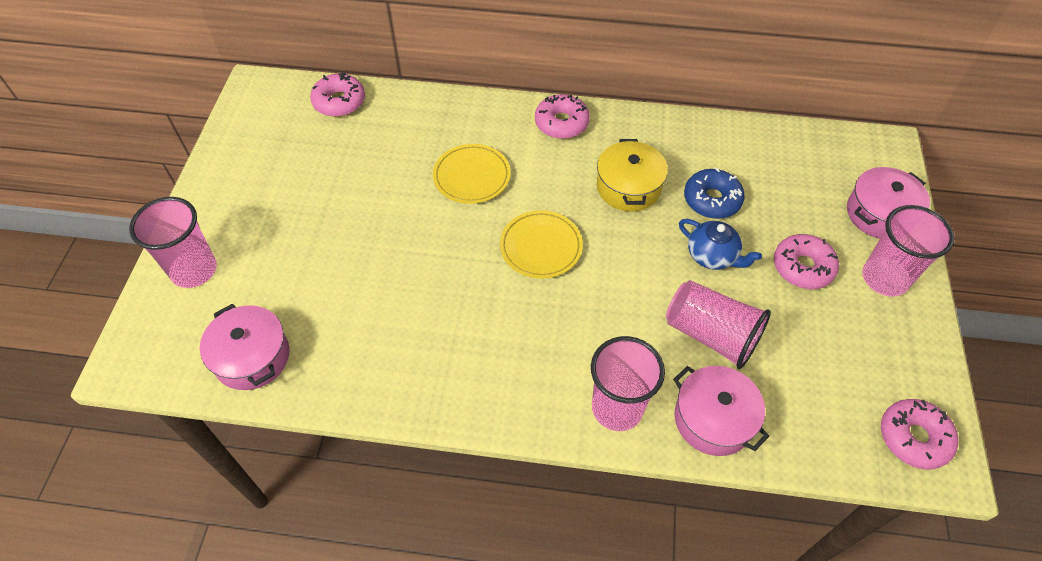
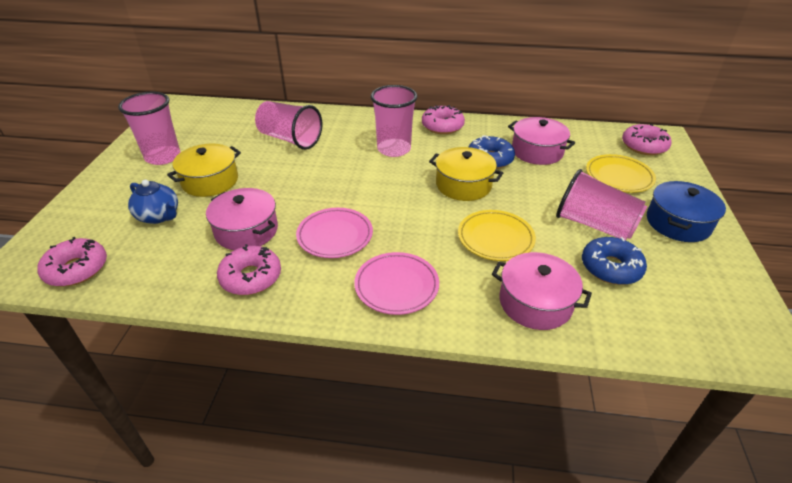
blue donut: 1 -> 2
blue pot: 0 -> 1
pink plate: 0 -> 2
yellow pot: 1 -> 2

